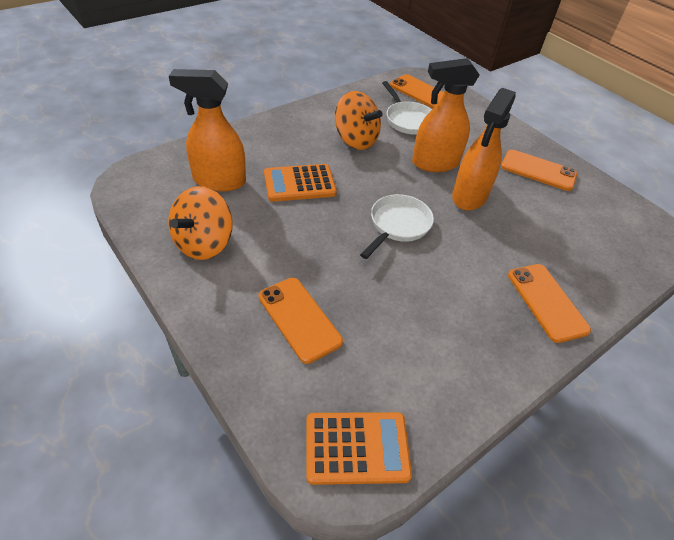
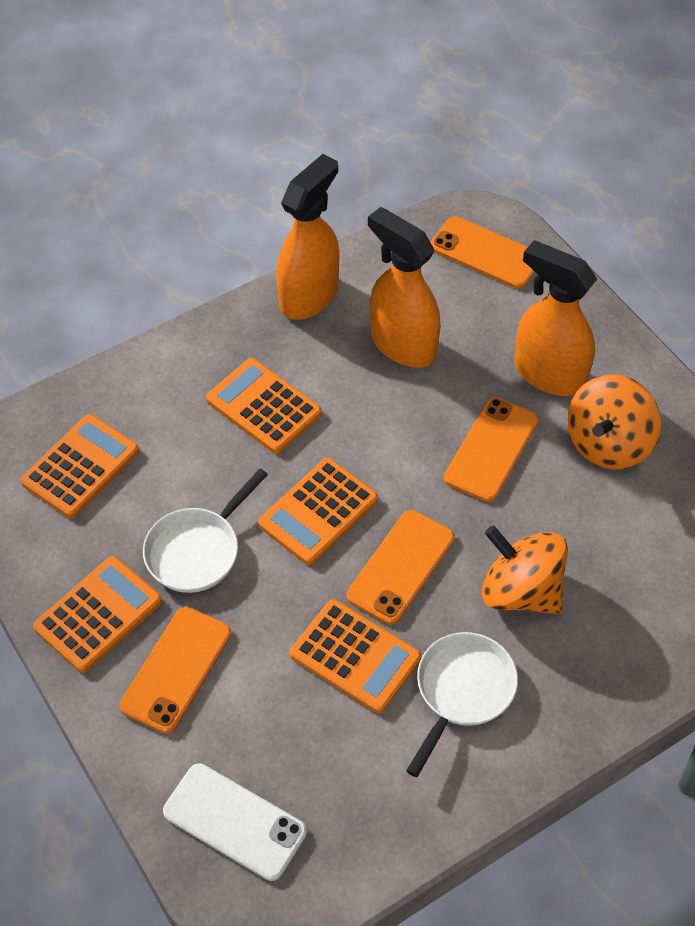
orange calculator: 2 -> 5
white phone: 0 -> 1

